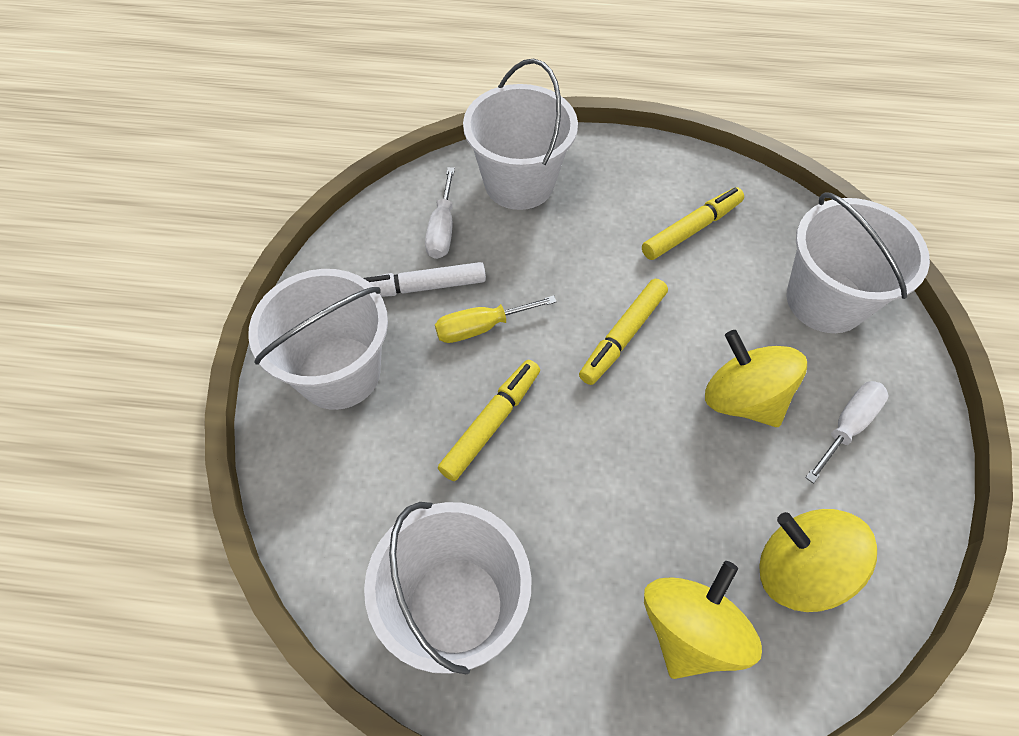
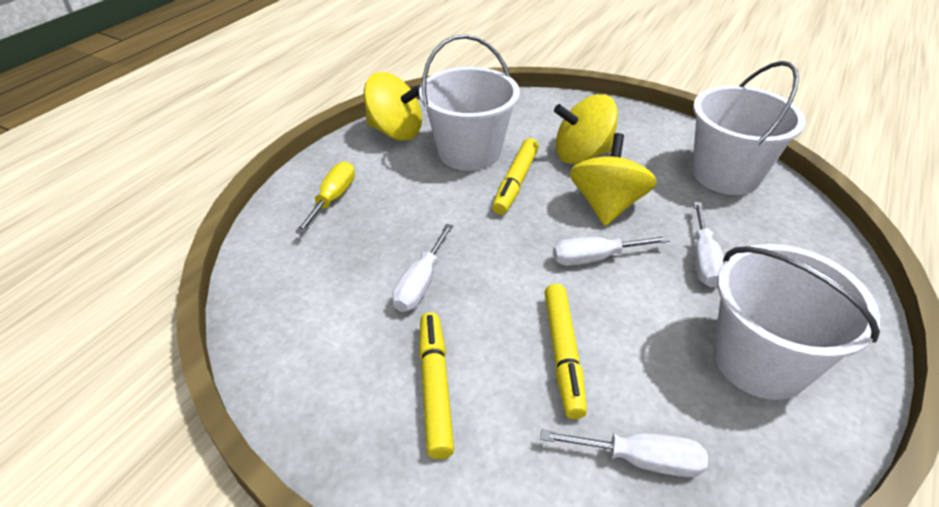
white bucket: 4 -> 3
white marker: 1 -> 0
white screwdriver: 2 -> 4

